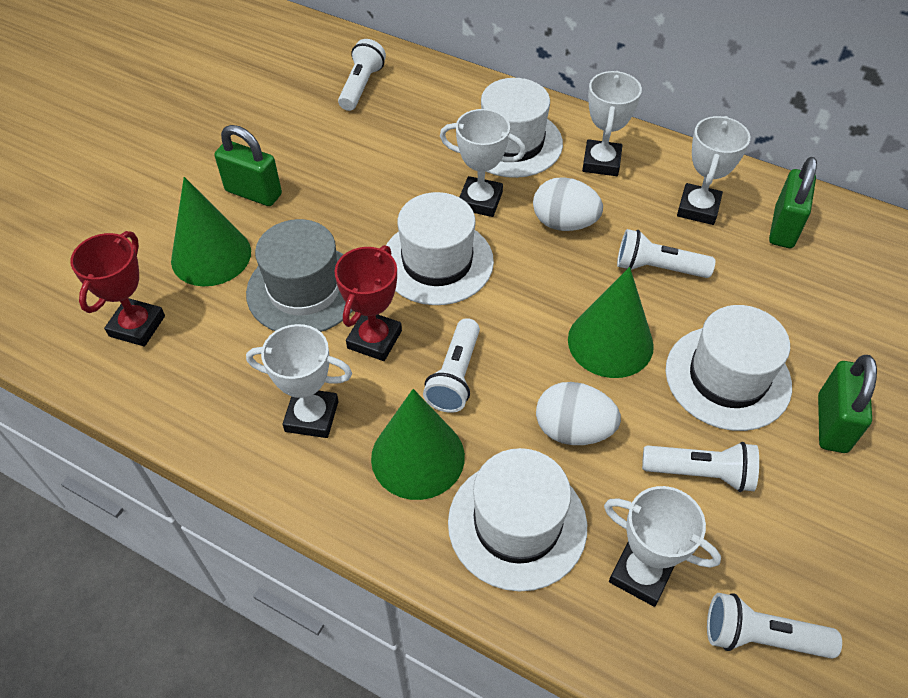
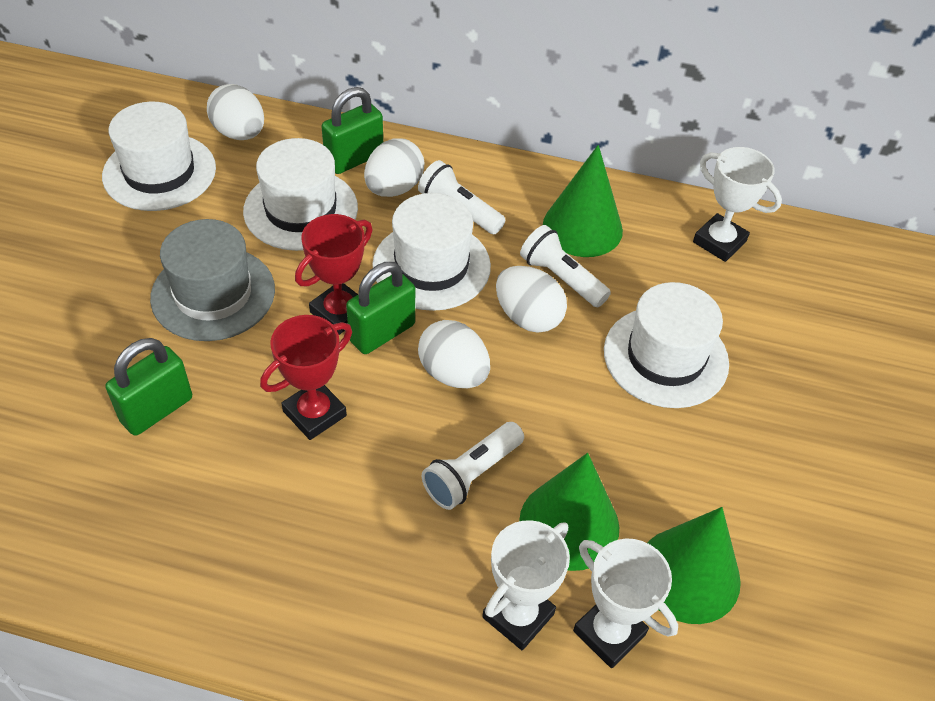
white egg: 2 -> 4
white flashlight: 5 -> 3
white trophy: 5 -> 3

